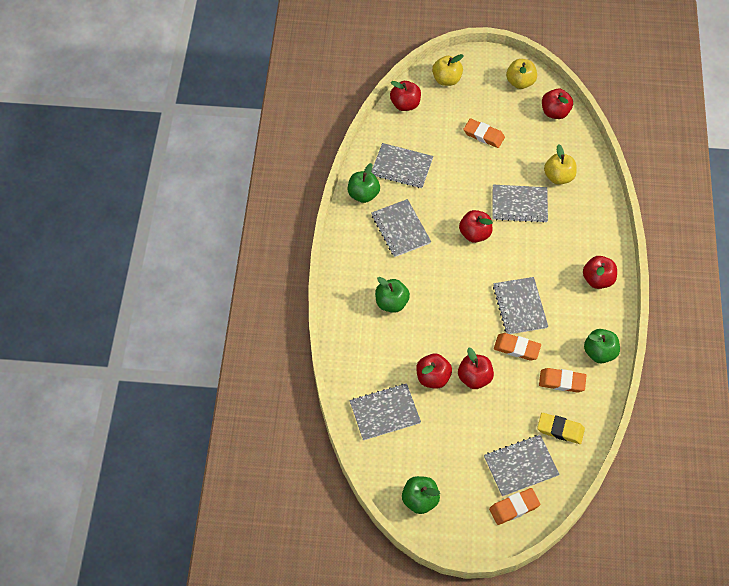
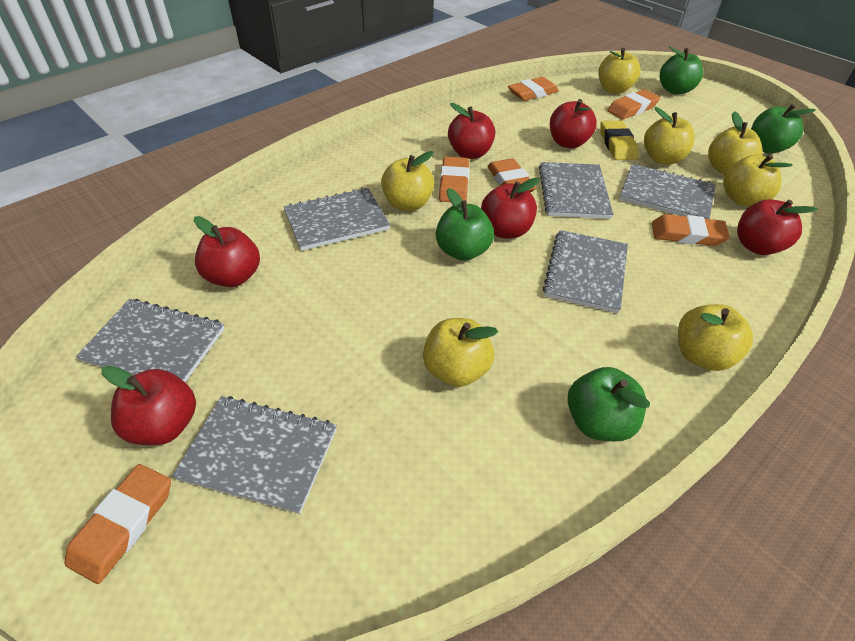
orange eraser: 4 -> 6
yellow apple: 3 -> 7

